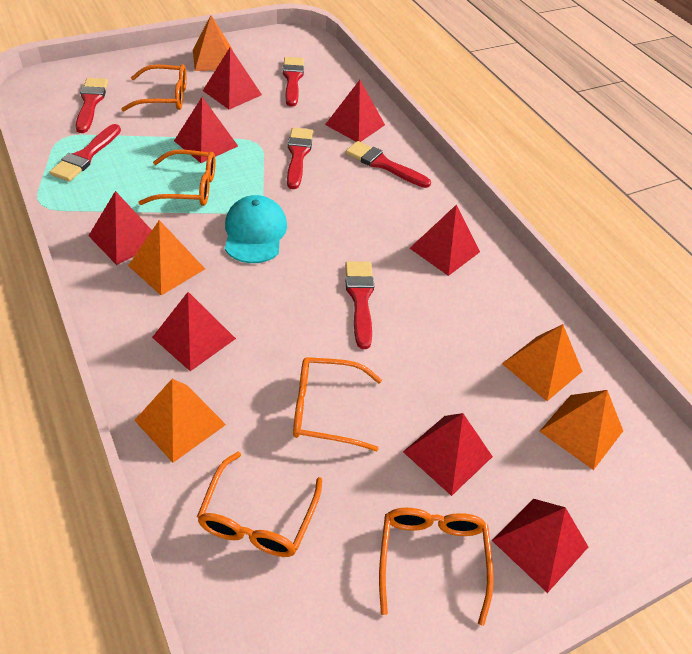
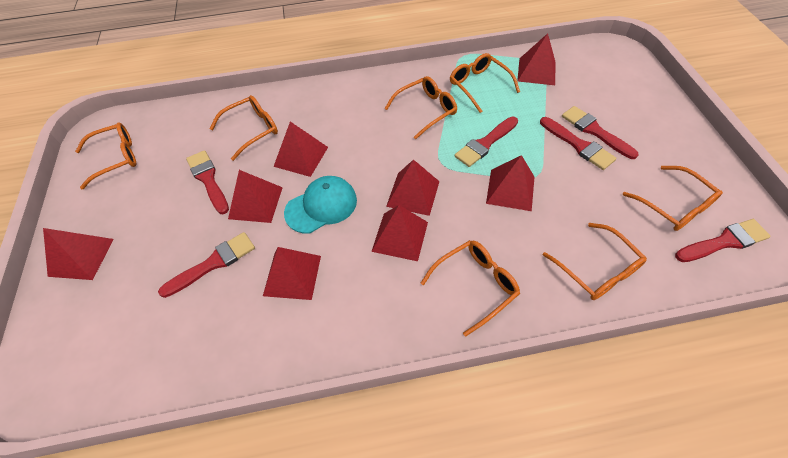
orange glasses: 5 -> 7
orange pyramid: 5 -> 0

